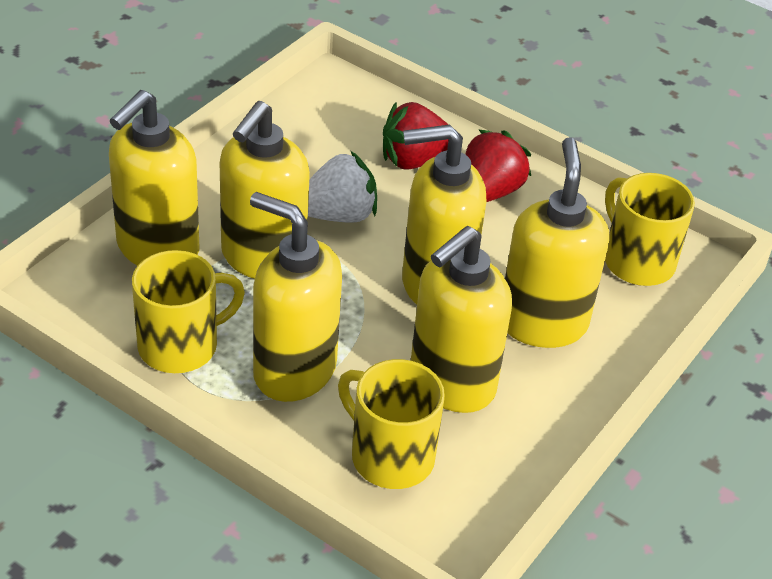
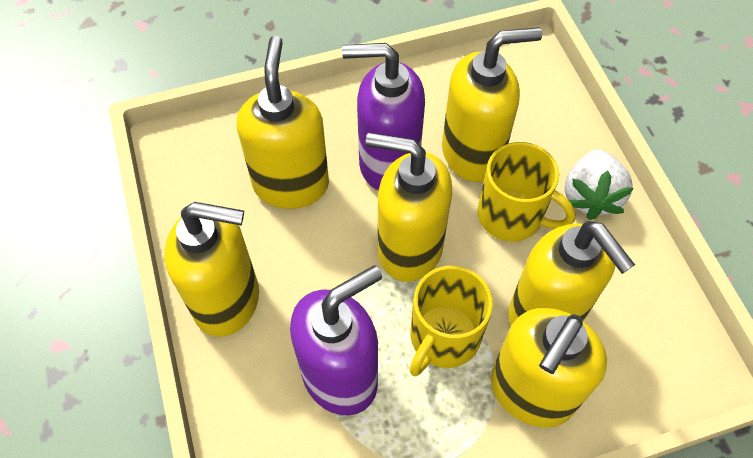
purple soap dispenser: 0 -> 2
red strawberry: 2 -> 0
yellow mug: 3 -> 2

